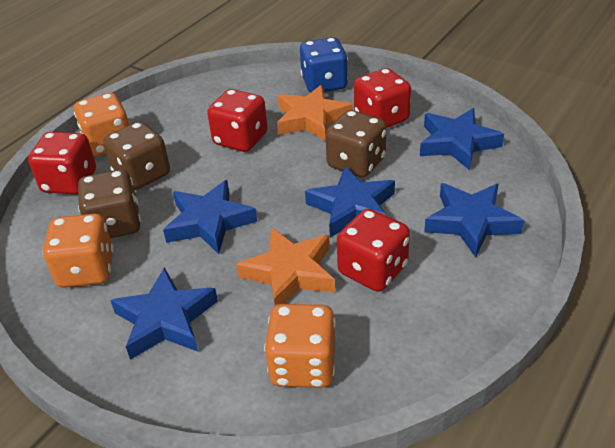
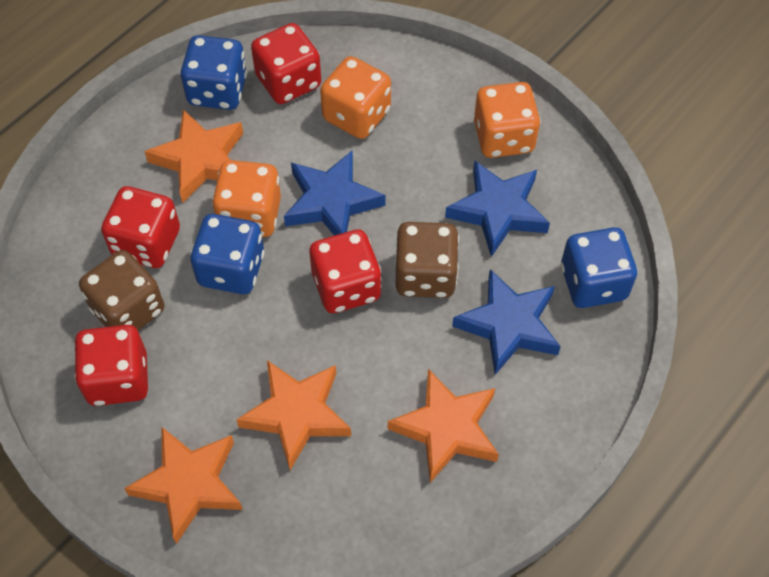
blue dice: 1 -> 3
blue star: 5 -> 3
brown dice: 3 -> 2
orange star: 2 -> 4

